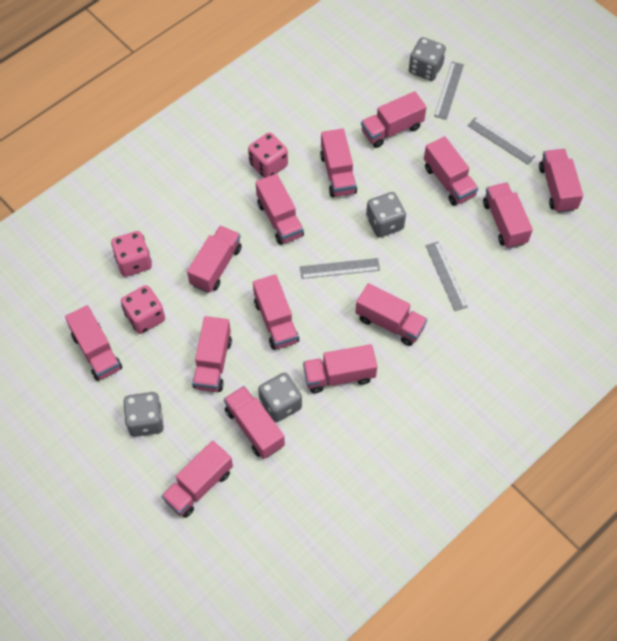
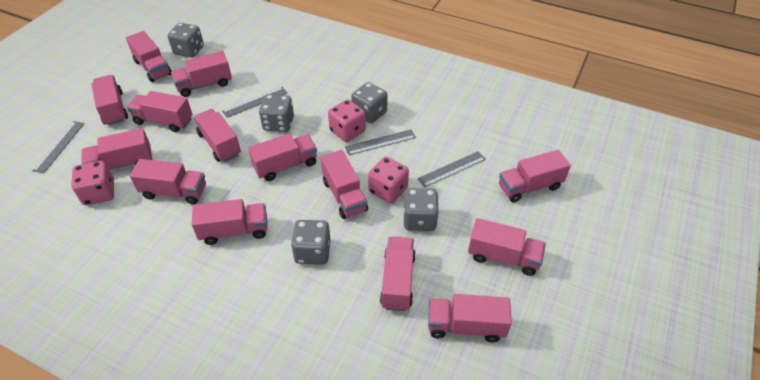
grey dice: 4 -> 5

